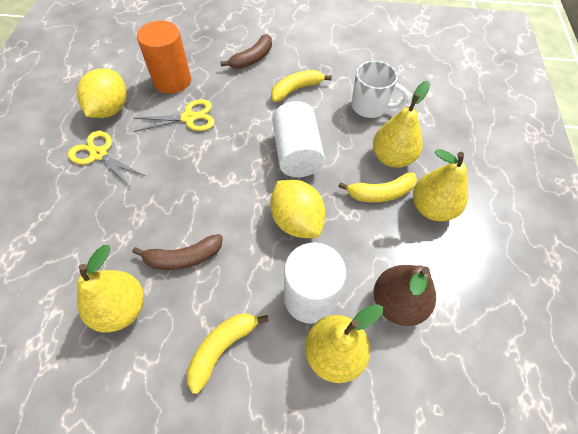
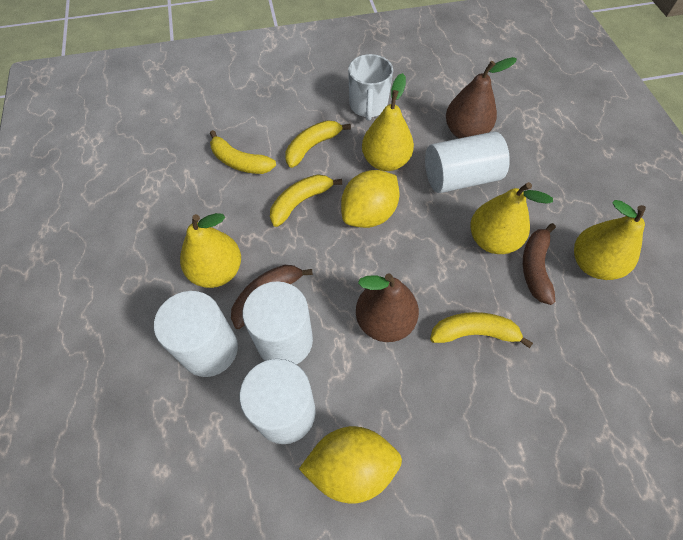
brown pear: 1 -> 2
orange cylinder: 1 -> 0
white cylinder: 2 -> 4
yellow banana: 3 -> 4
yellow scissors: 2 -> 0

